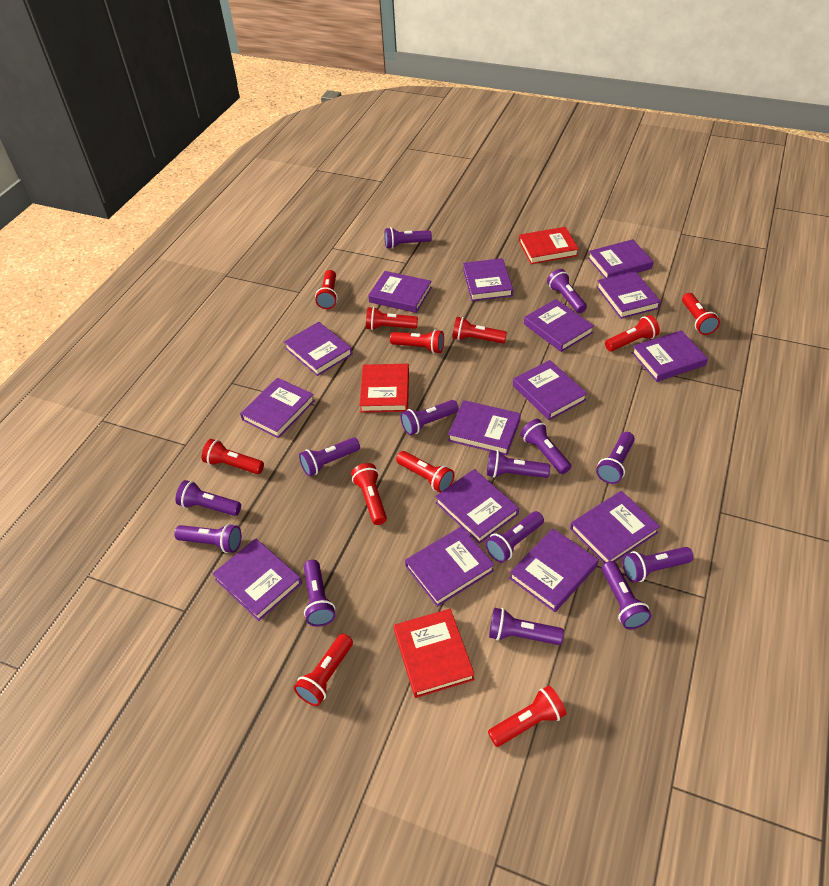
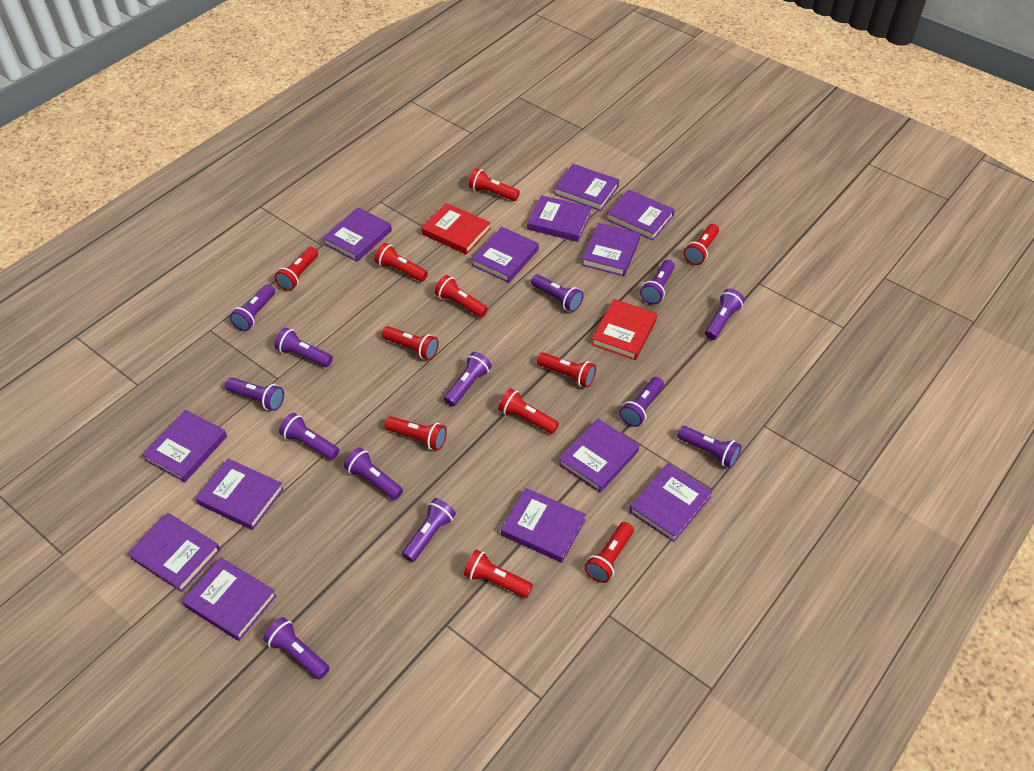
purple book: 15 -> 13
purple flashlight: 14 -> 13
red book: 3 -> 2

